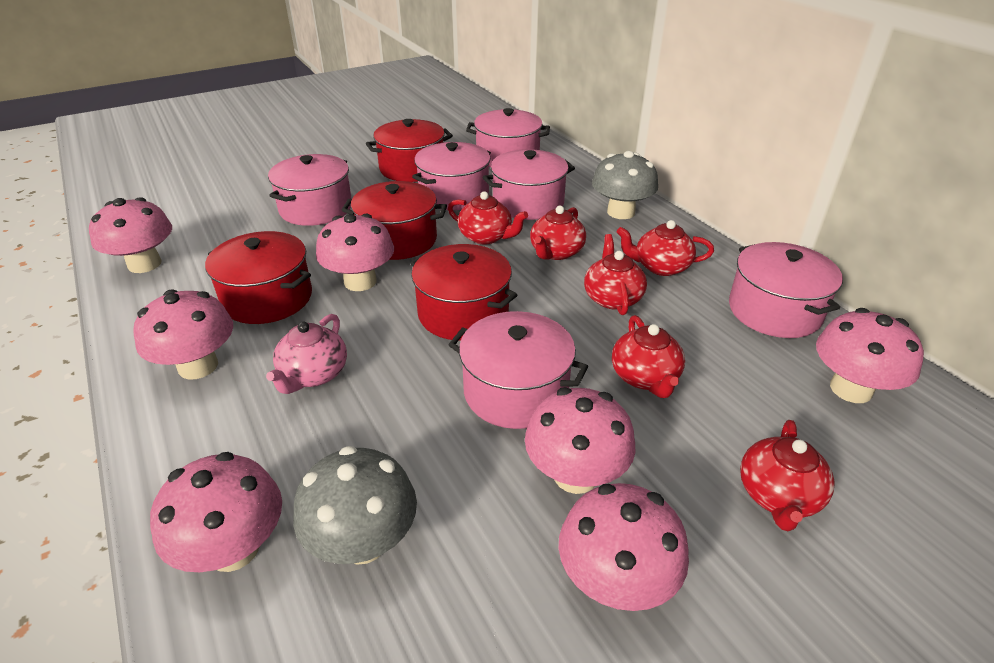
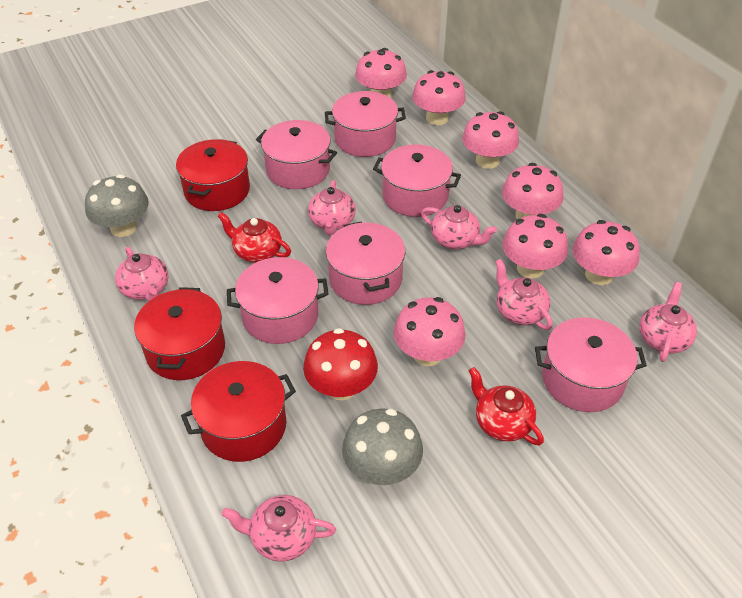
pink teapot: 1 -> 6
red mushroom: 0 -> 1
red pot: 4 -> 3
red teapot: 6 -> 2

